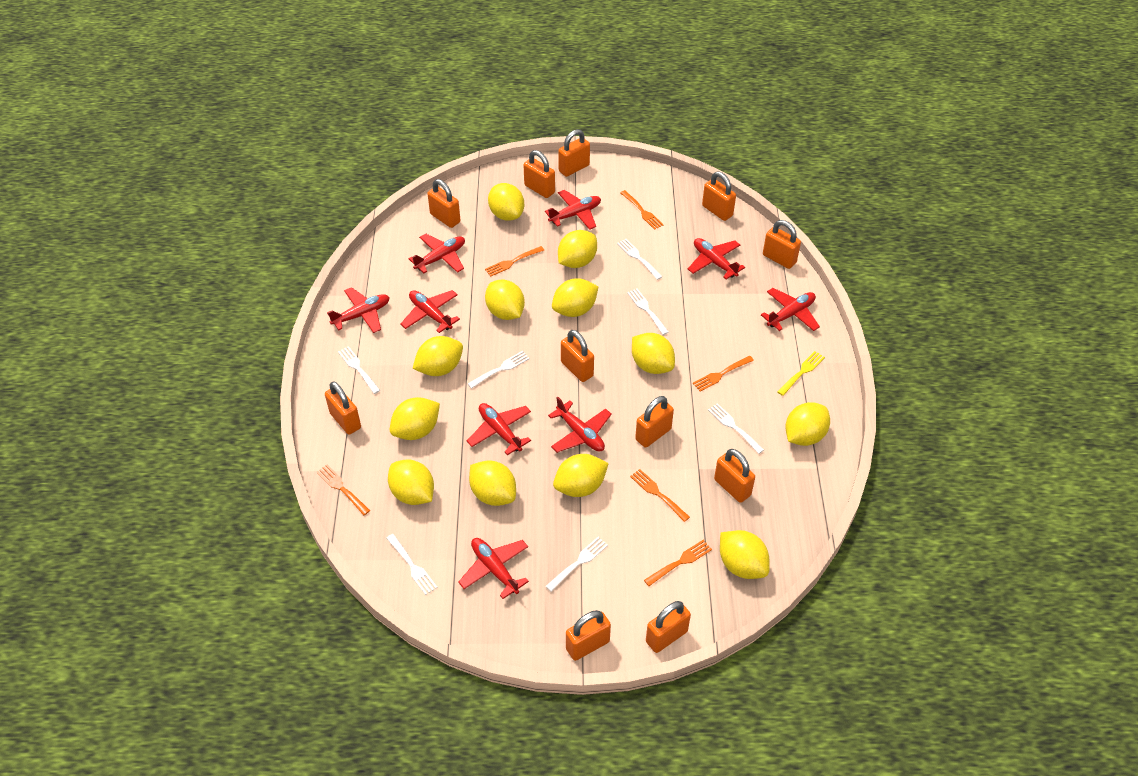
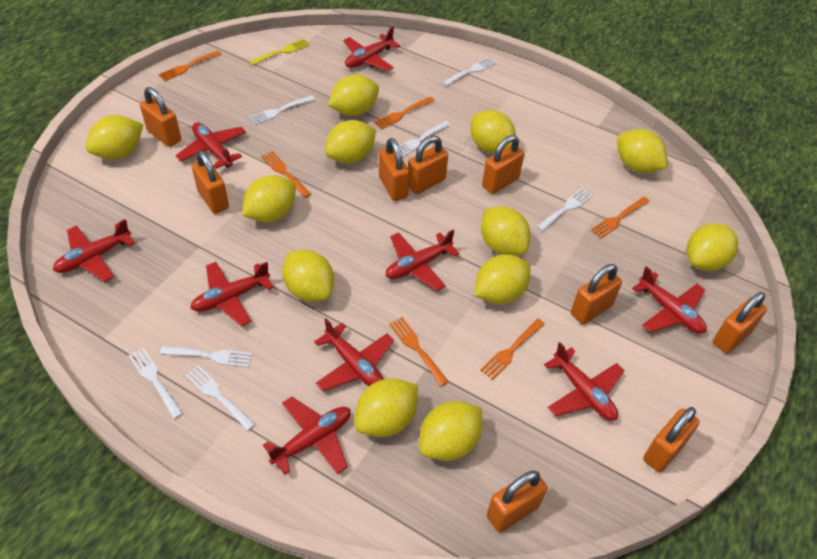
orange padlock: 11 -> 9

